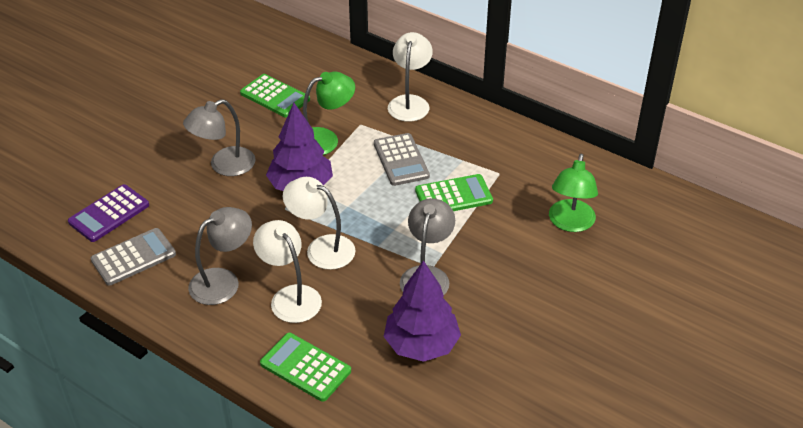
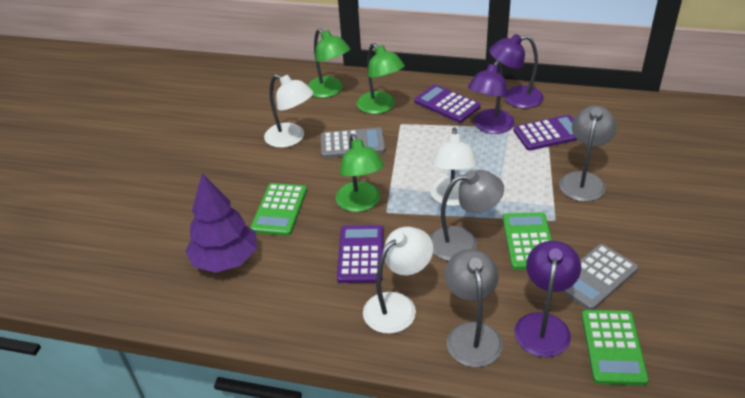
green lamp: 2 -> 3
purple calculator: 1 -> 3
purple lamp: 0 -> 3
purple tree: 2 -> 1

